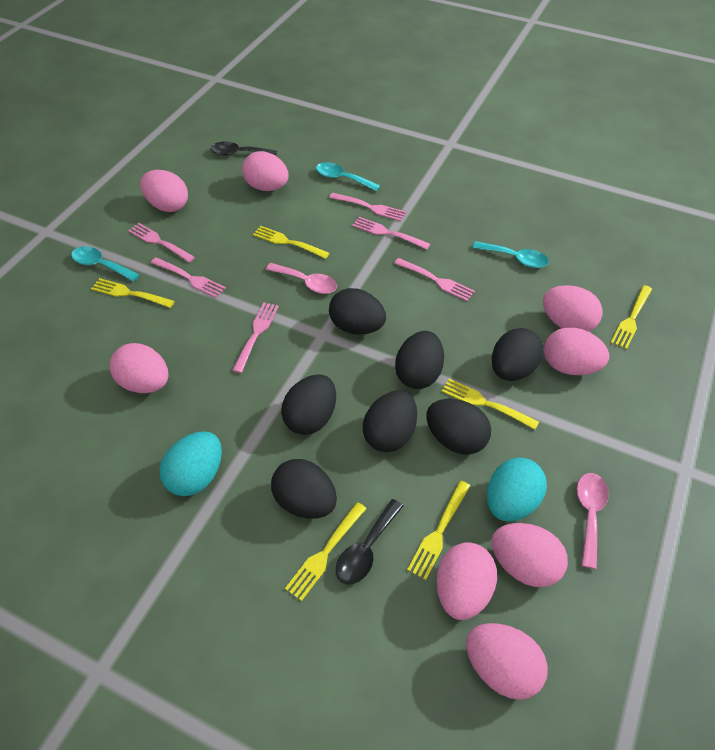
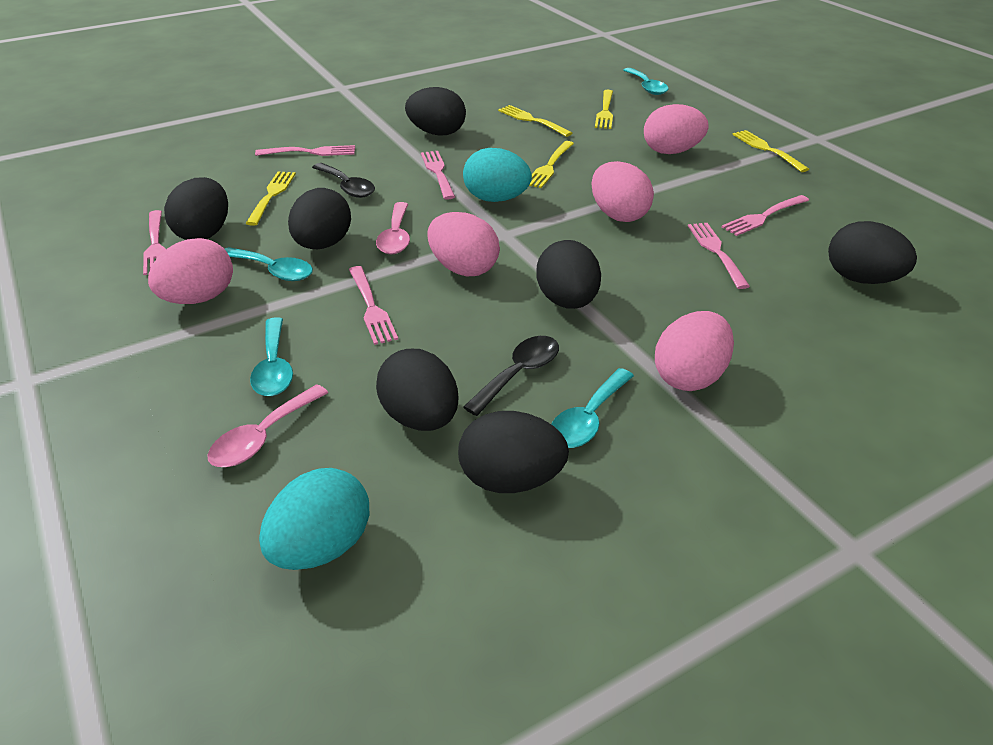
pink egg: 8 -> 5
turquoise spoon: 3 -> 4
yellow fork: 6 -> 5

